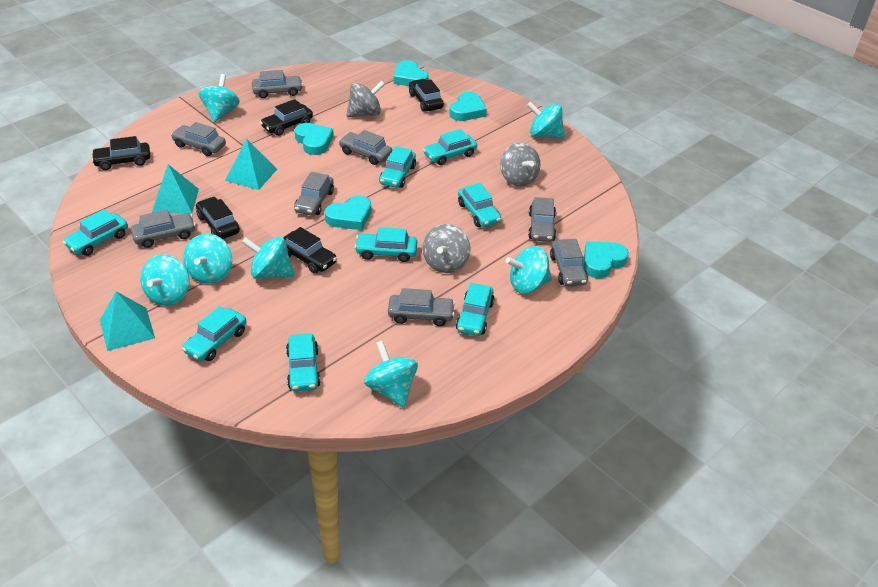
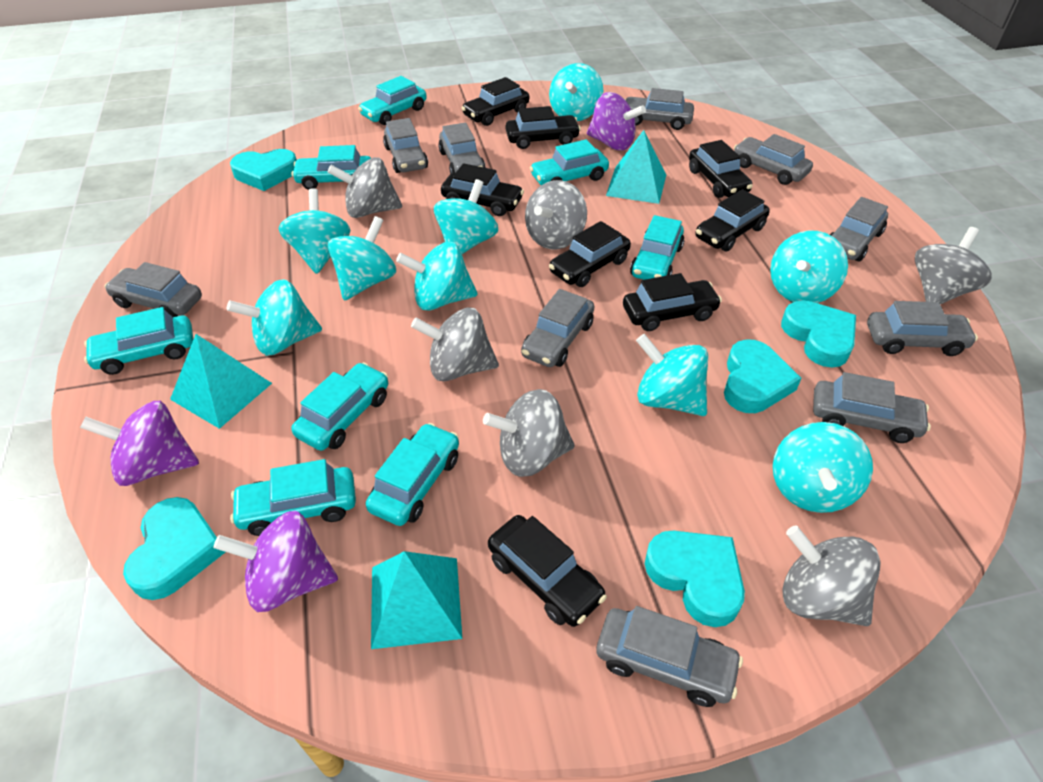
black car: 5 -> 8
grey car: 8 -> 10
grey spinning top: 3 -> 6
purple spinning top: 0 -> 3
turquoise spinning top: 7 -> 9

